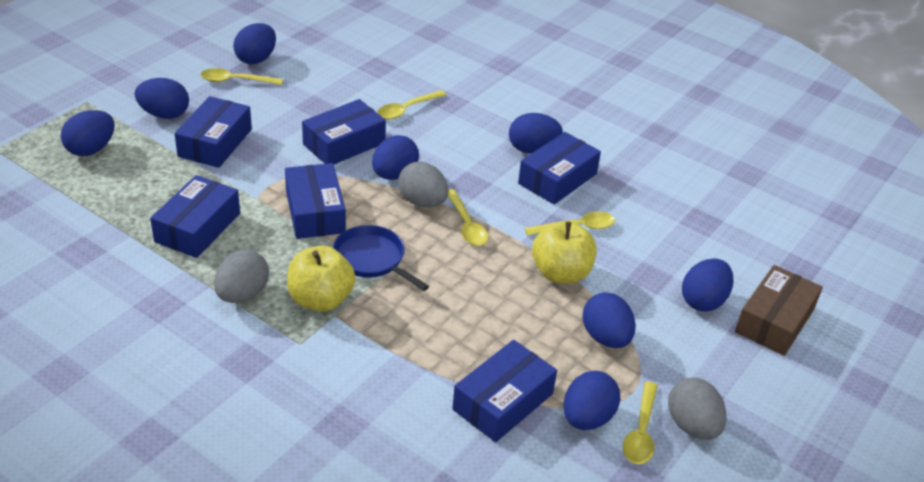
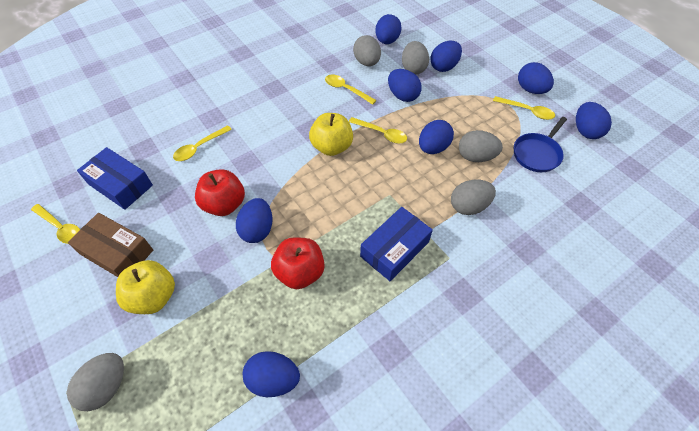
blue box: 6 -> 2
grey egg: 3 -> 5
red apple: 0 -> 2

